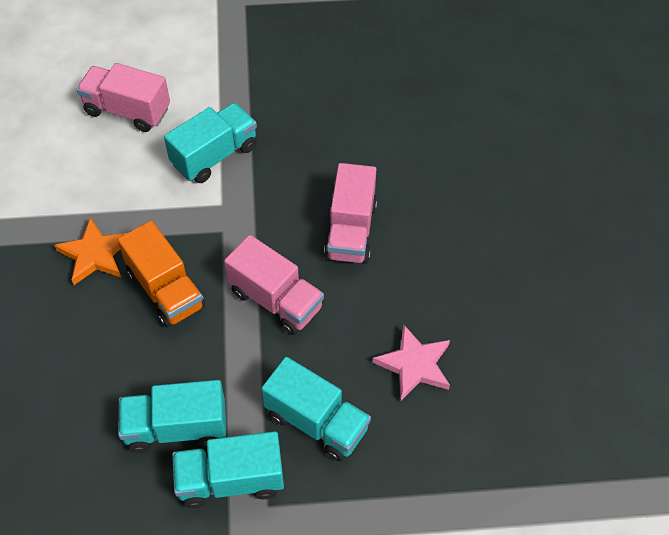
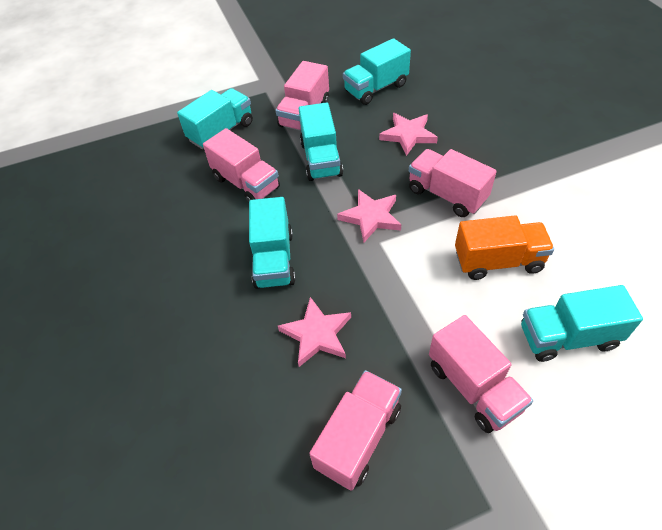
orange star: 1 -> 0
pink star: 1 -> 3
pink truck: 3 -> 5
turquoise truck: 4 -> 5

